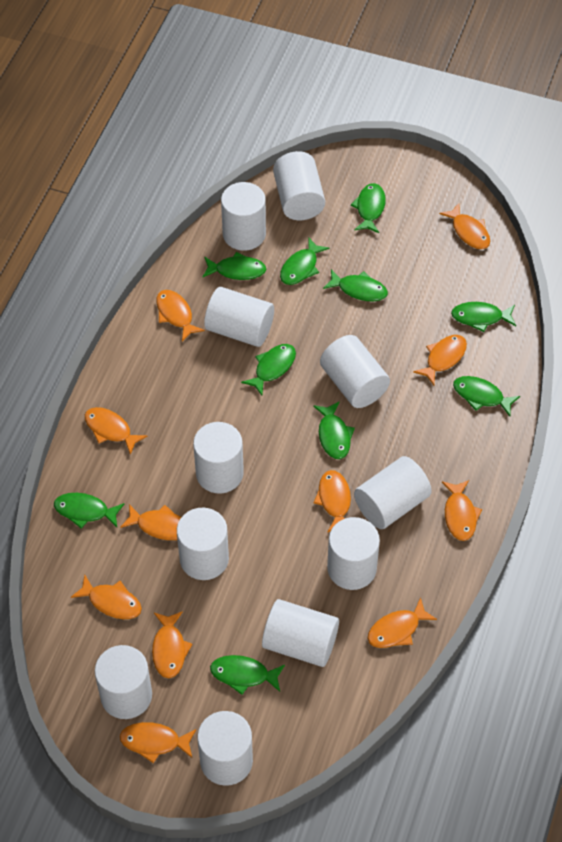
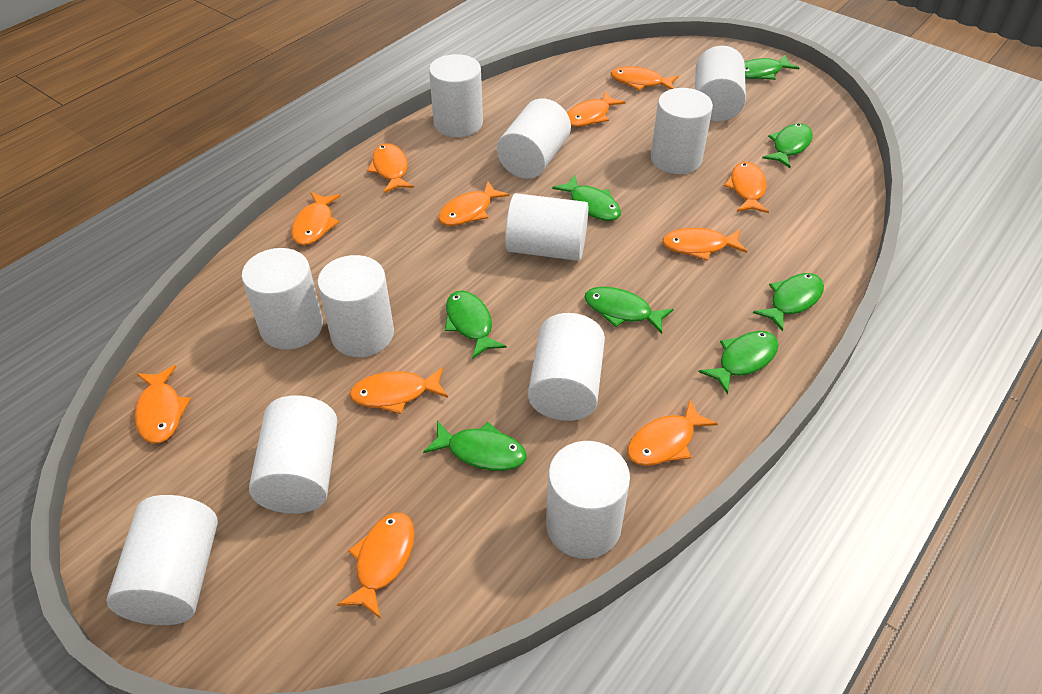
green fish: 10 -> 8

